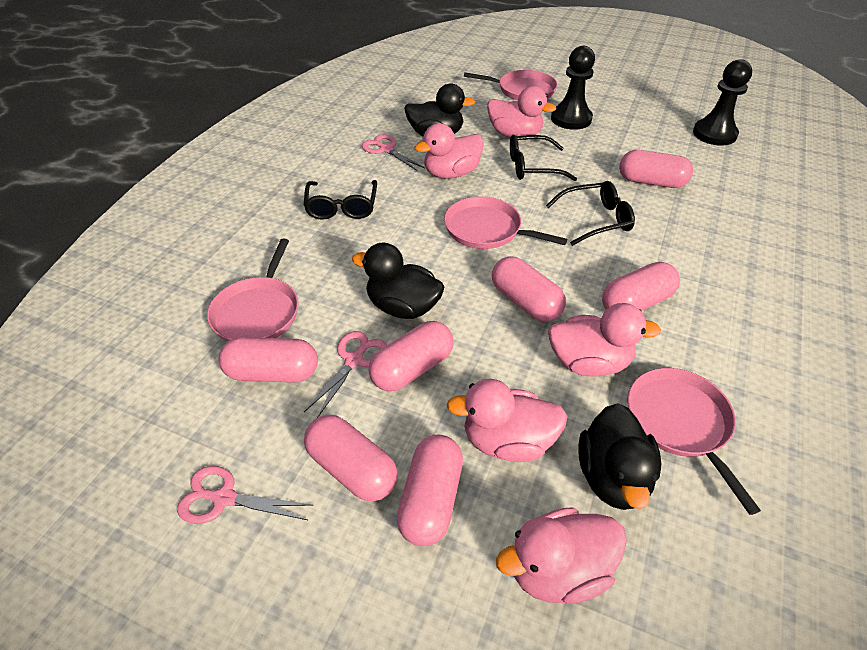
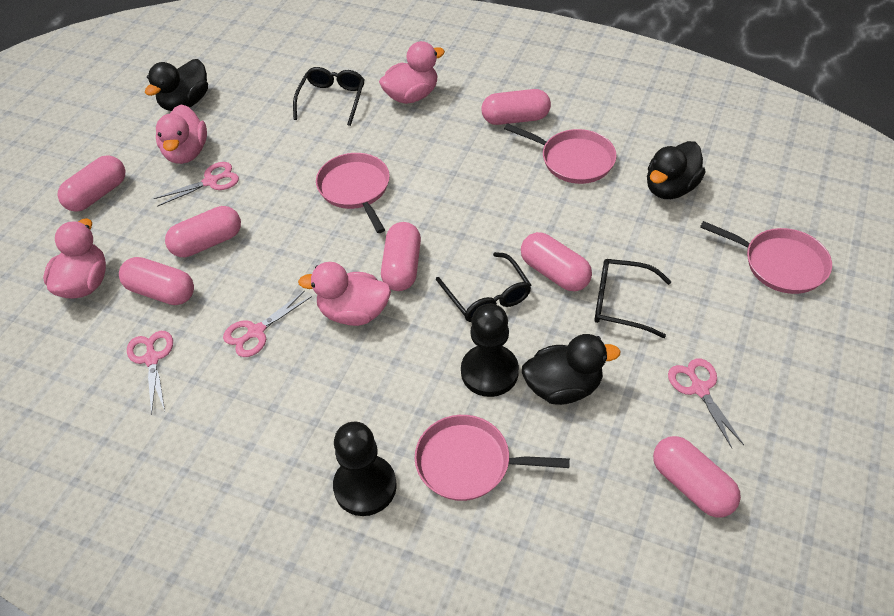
pink duck: 5 -> 4
pink scissors: 3 -> 4

